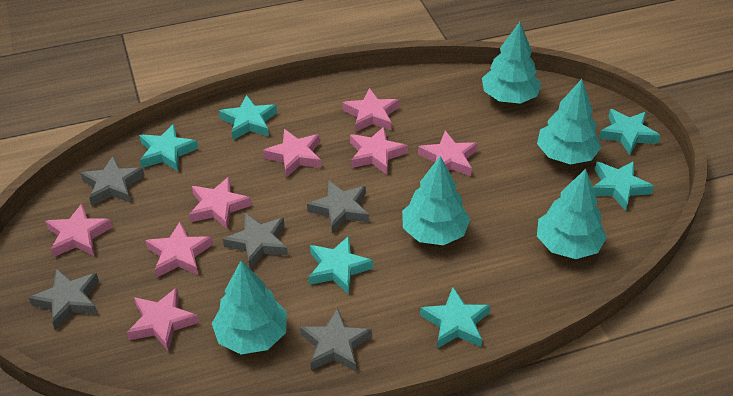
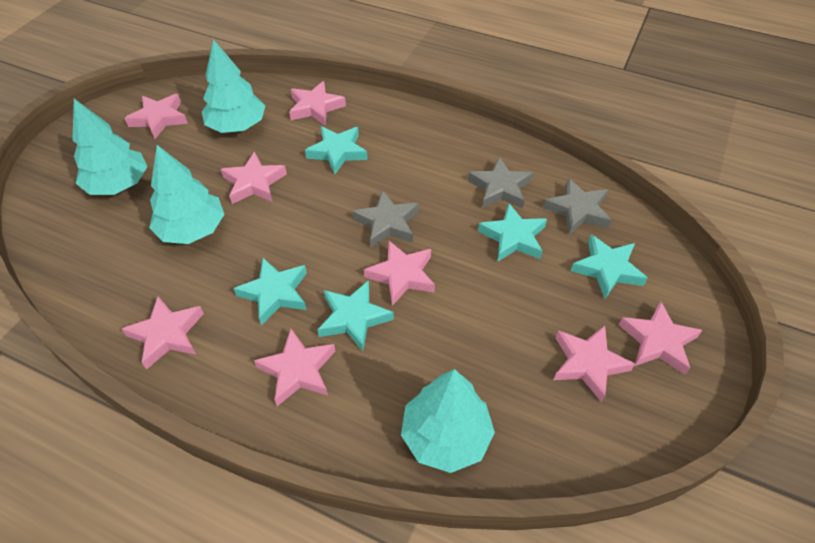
grey star: 5 -> 3
turquoise star: 6 -> 5
turquoise tree: 5 -> 4

